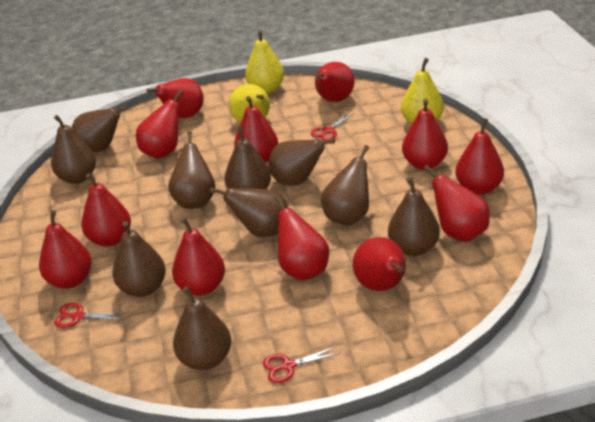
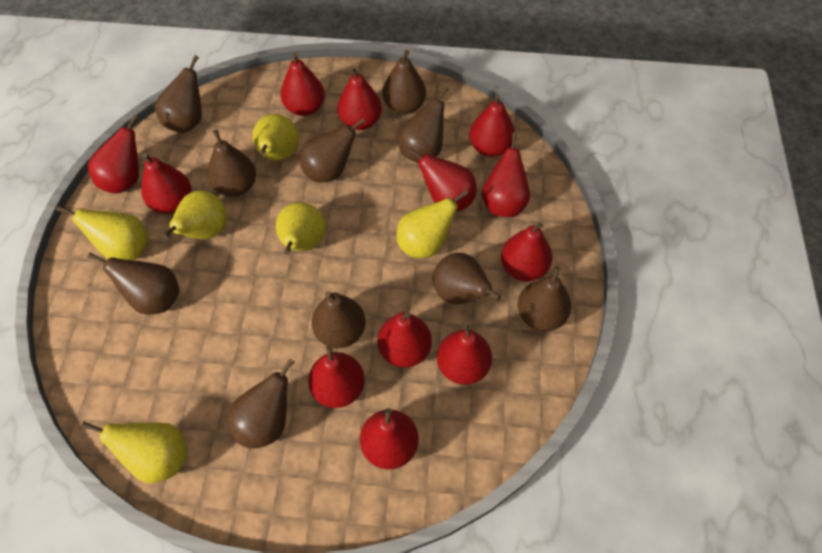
red scissors: 3 -> 0
yellow pear: 3 -> 6

